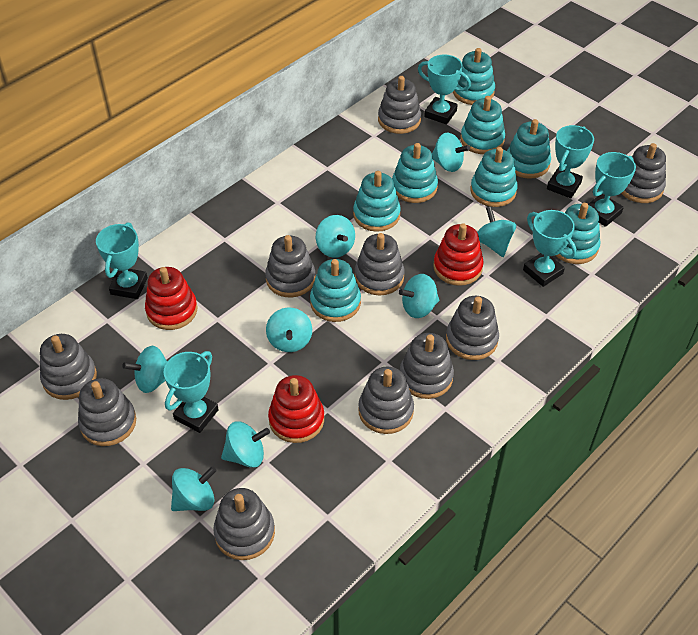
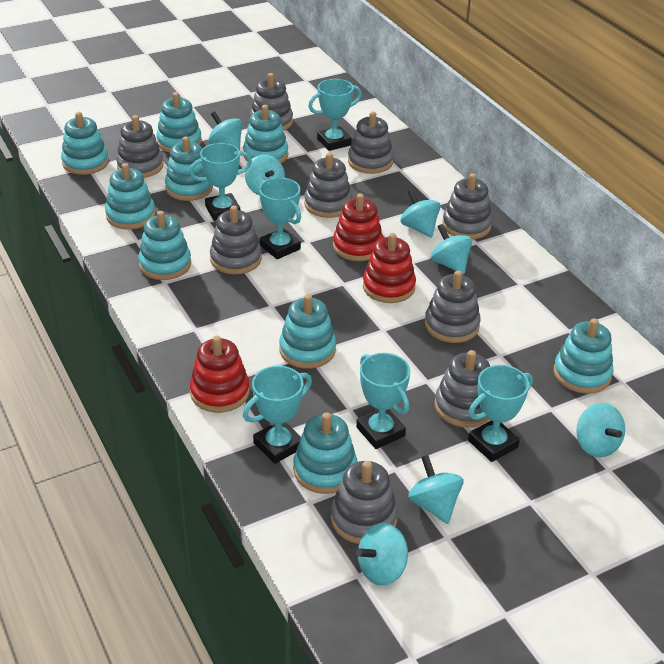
grey stacking toy: 10 -> 9
turquoise spinning top: 8 -> 7
turquoise stacking toy: 8 -> 9

